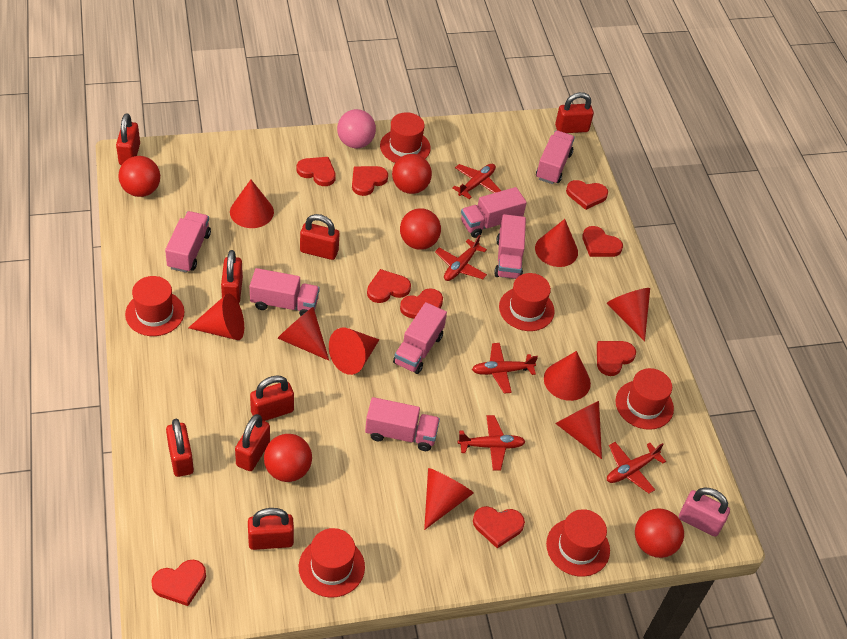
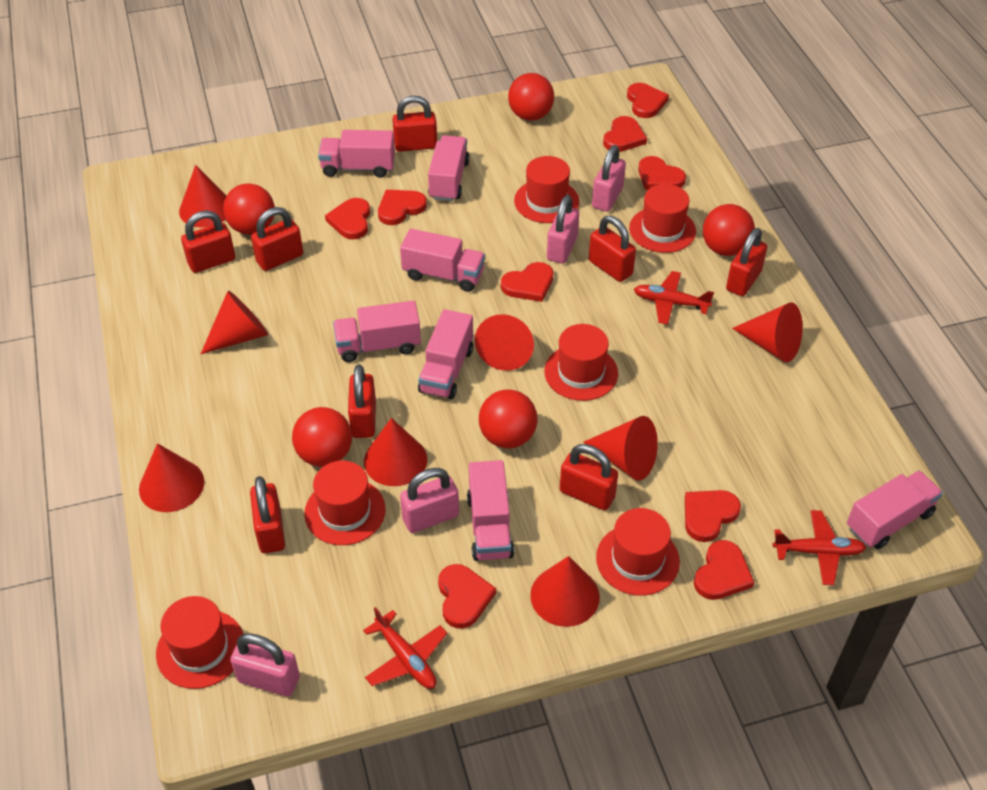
pink ball: 1 -> 0
pink padlock: 1 -> 4
red cone: 9 -> 8
red plane: 5 -> 3

